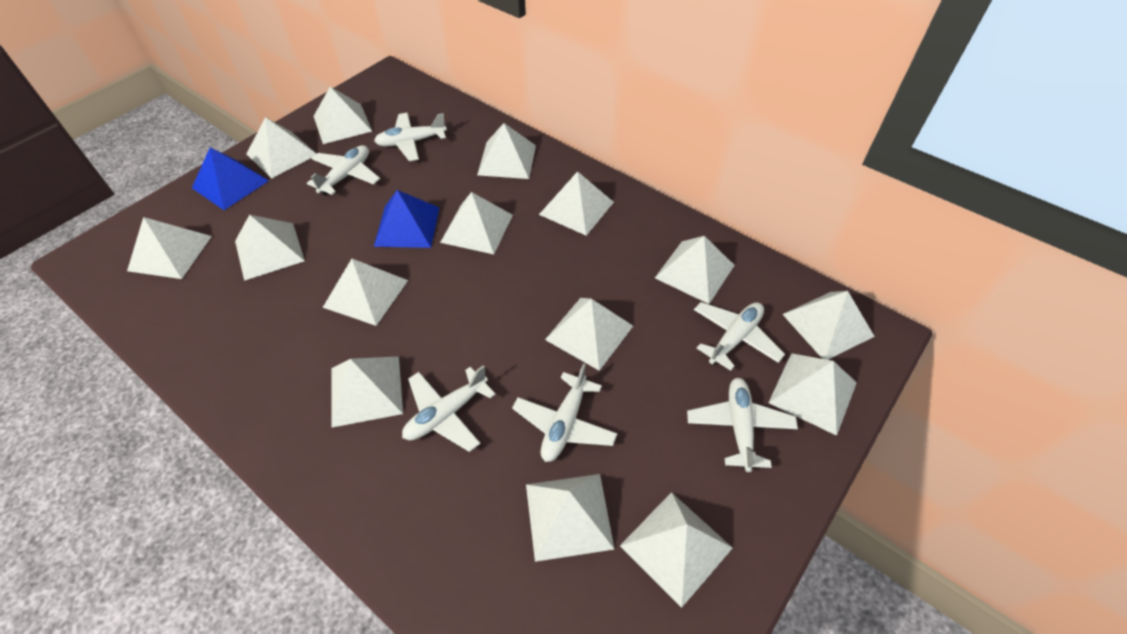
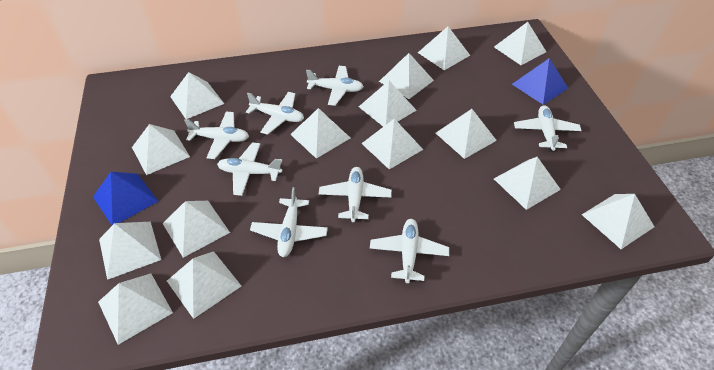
white plane: 6 -> 8

